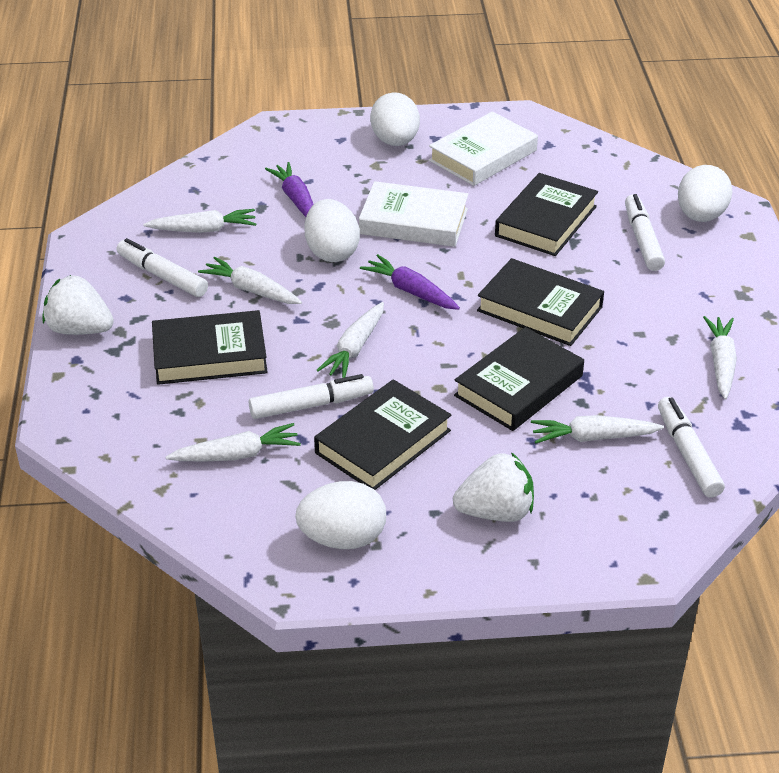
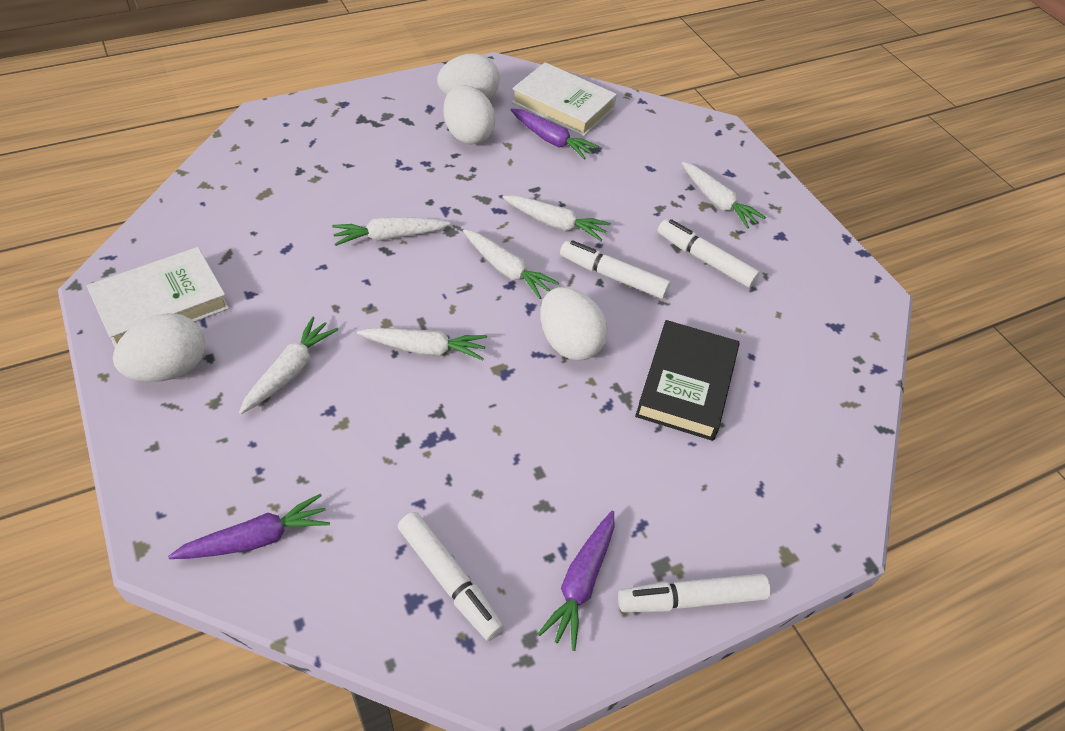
black book: 5 -> 1
purple carrot: 2 -> 3
white strawberry: 2 -> 0

